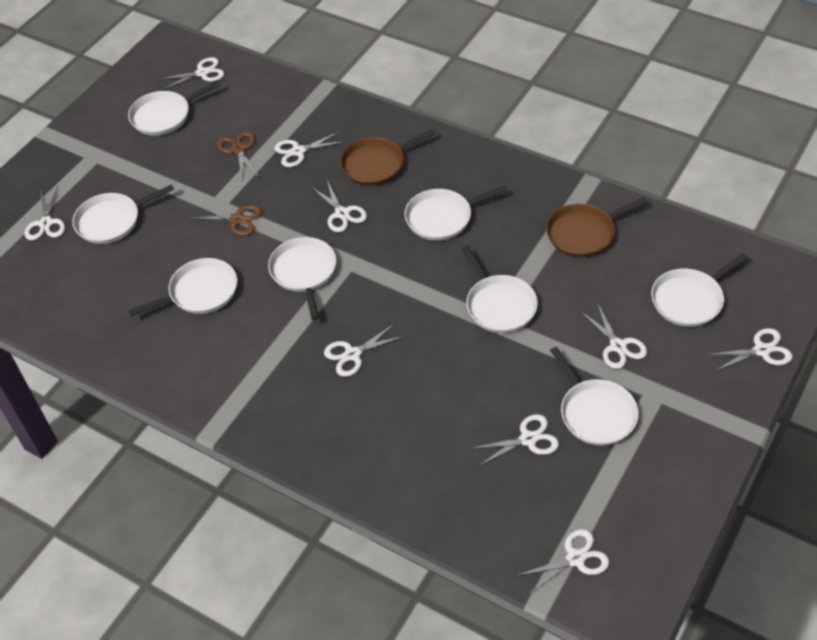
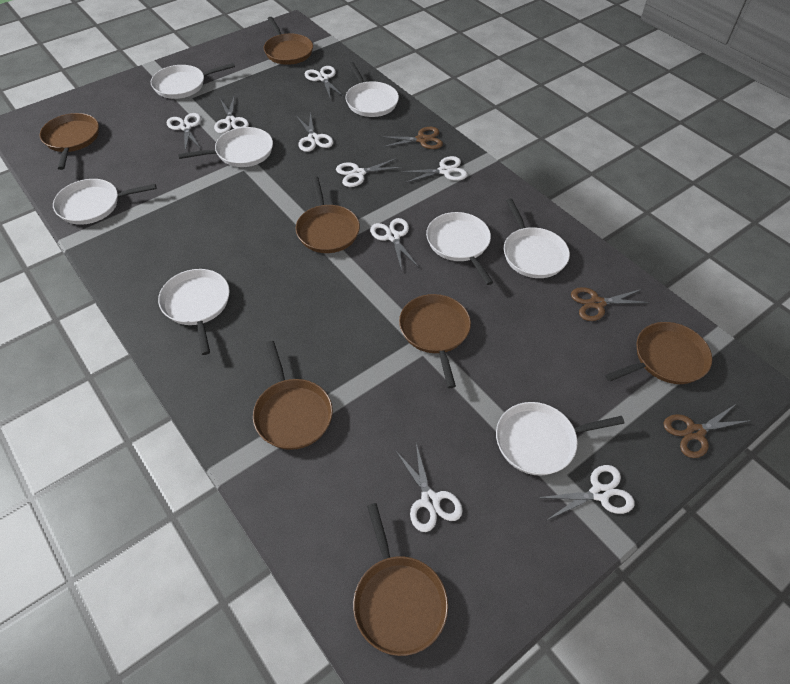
brown pan: 2 -> 7
brown scissors: 2 -> 3

